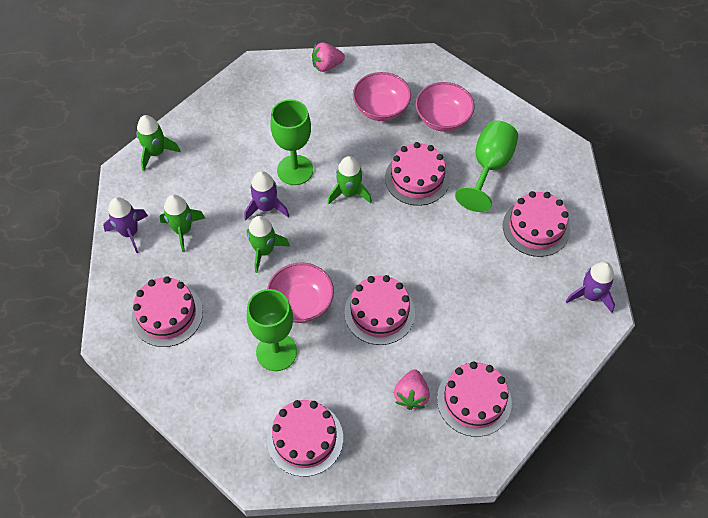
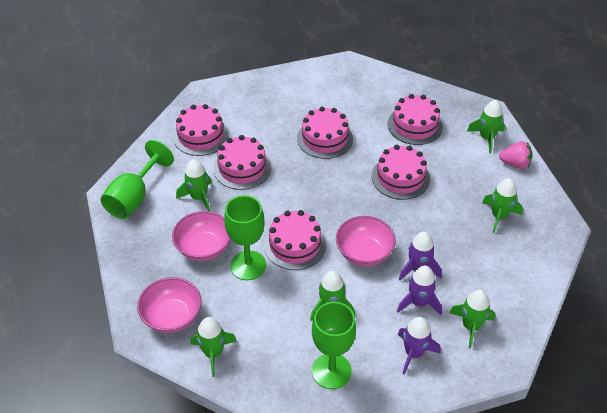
green rocket: 4 -> 6
pink strawberry: 2 -> 1

